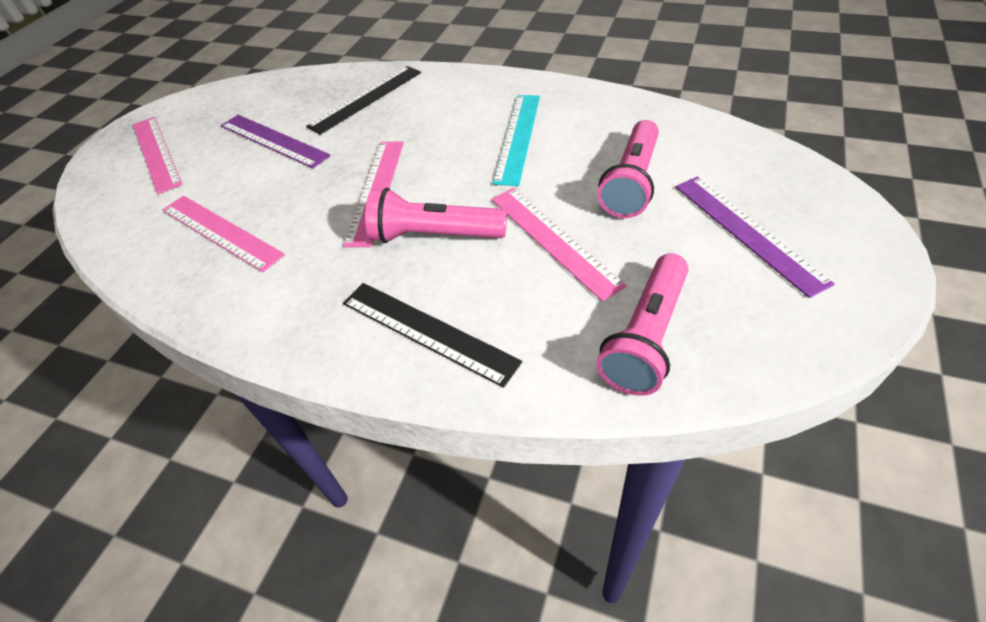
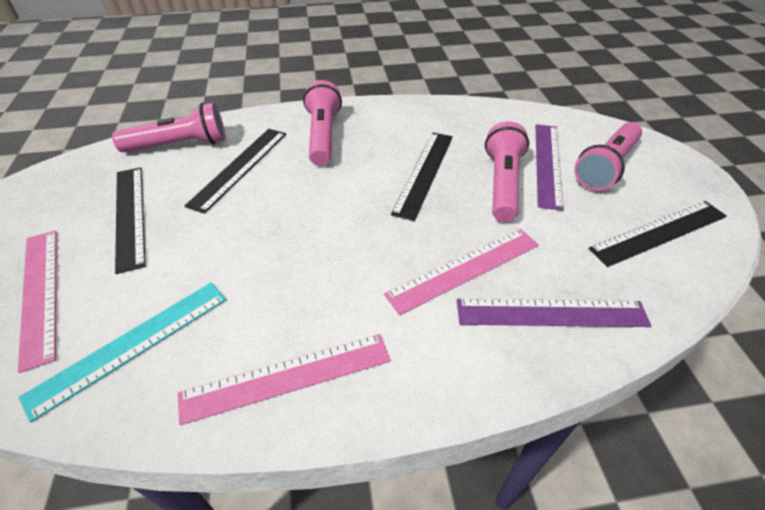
black ruler: 2 -> 4
pink flashlight: 3 -> 4
pink ruler: 4 -> 3

